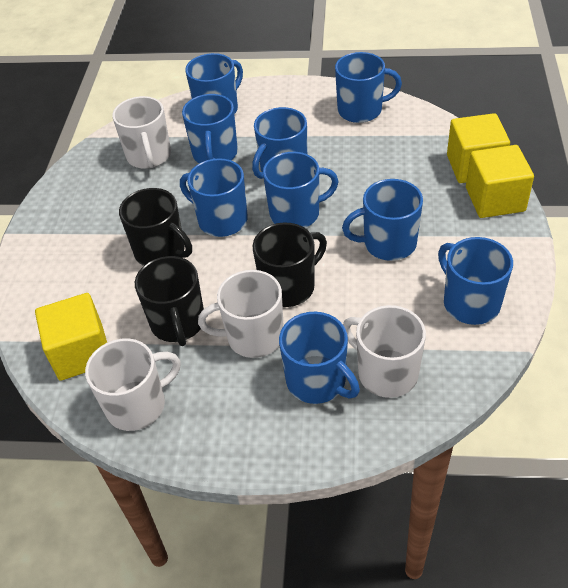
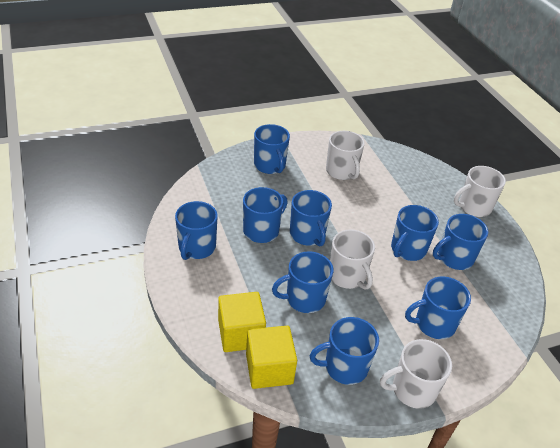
black mug: 3 -> 0
yellow cube: 3 -> 2

